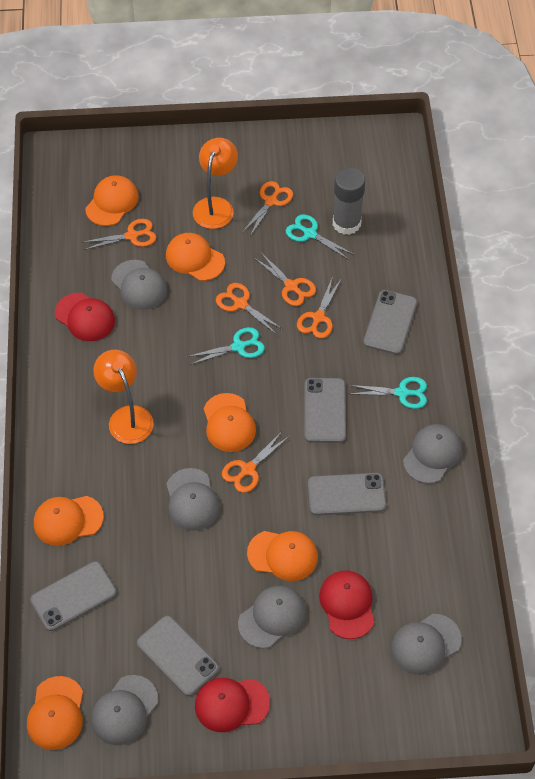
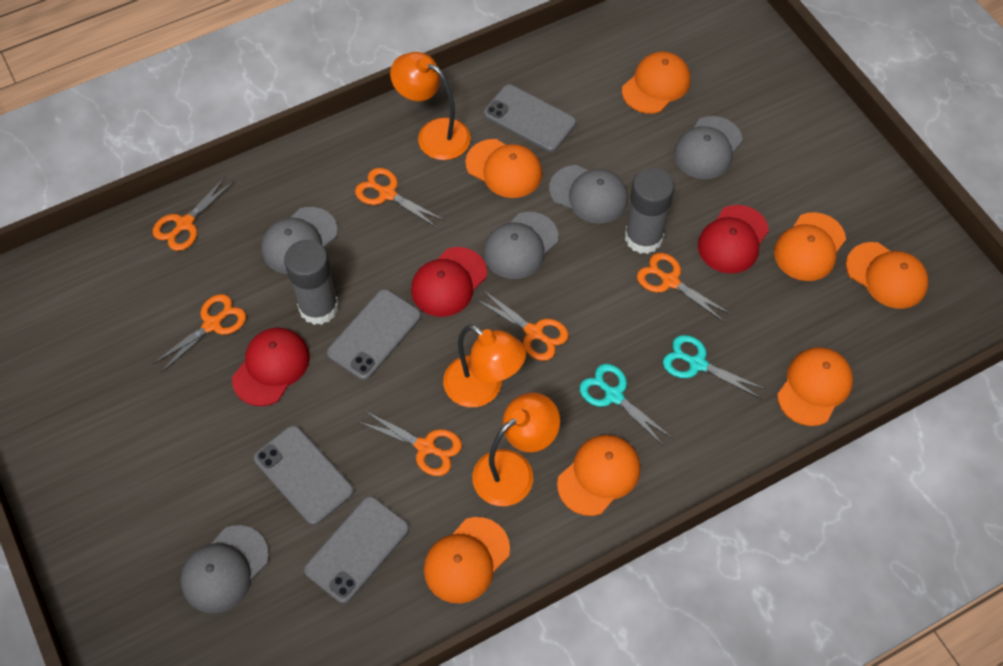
grey cap: 6 -> 5
grey glue stick: 1 -> 2
grey phone: 5 -> 4
orange cap: 6 -> 7
orange lamp: 2 -> 3
turquoise scissors: 3 -> 2

